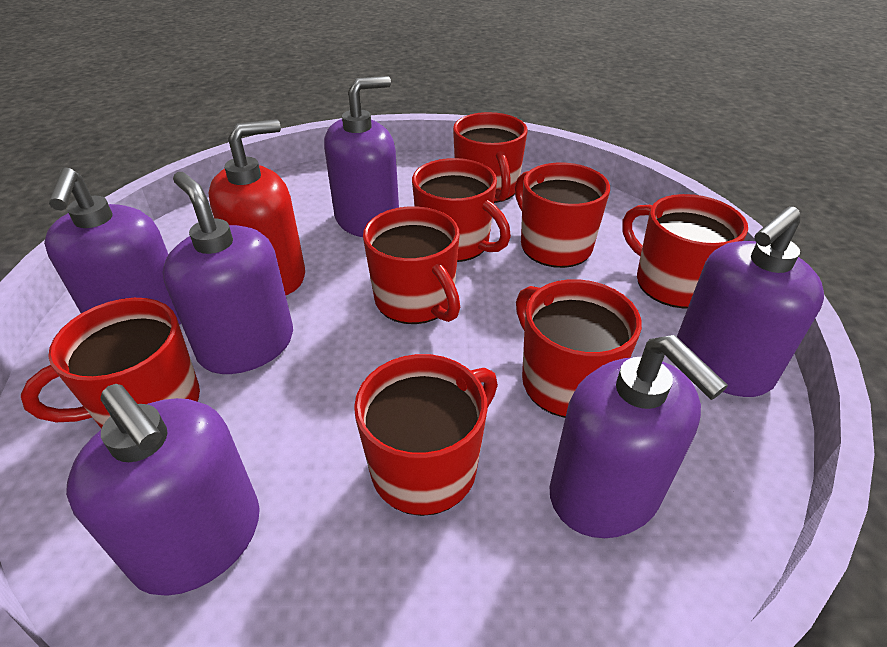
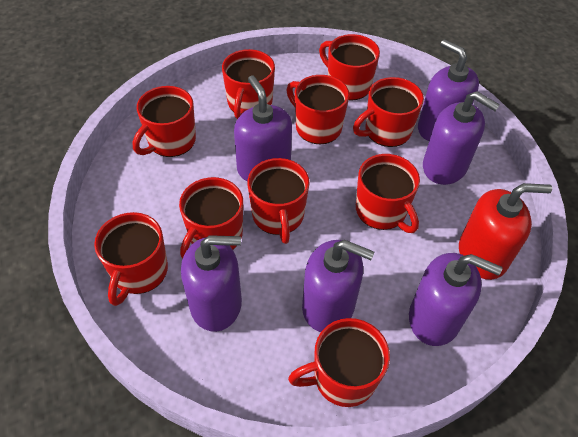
red mug: 8 -> 10

